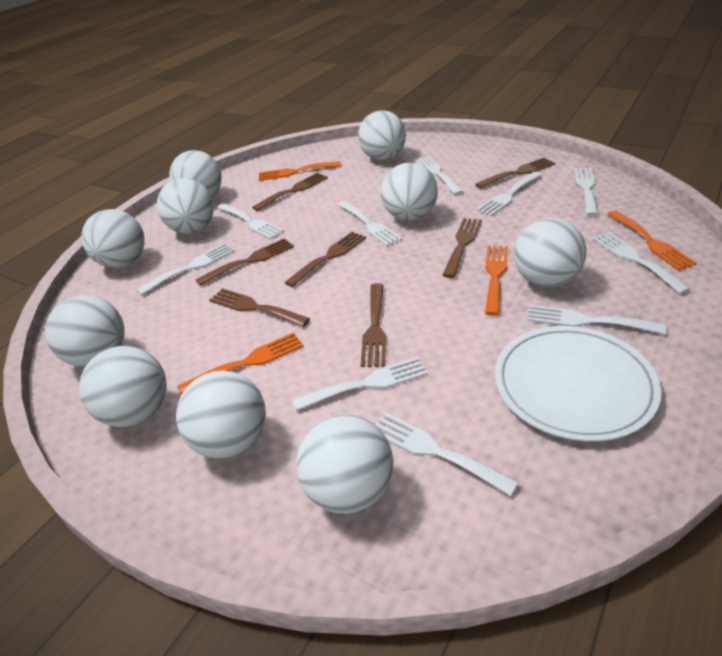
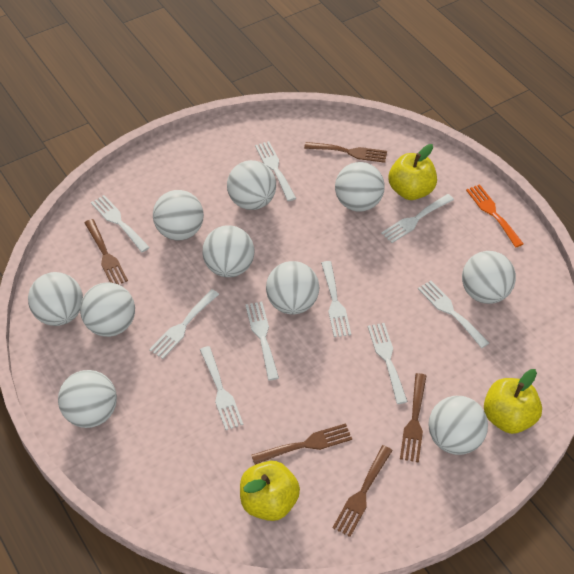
brown fork: 7 -> 5
orange fork: 4 -> 1
white fork: 10 -> 9
white plate: 1 -> 0
yellow apple: 0 -> 3

